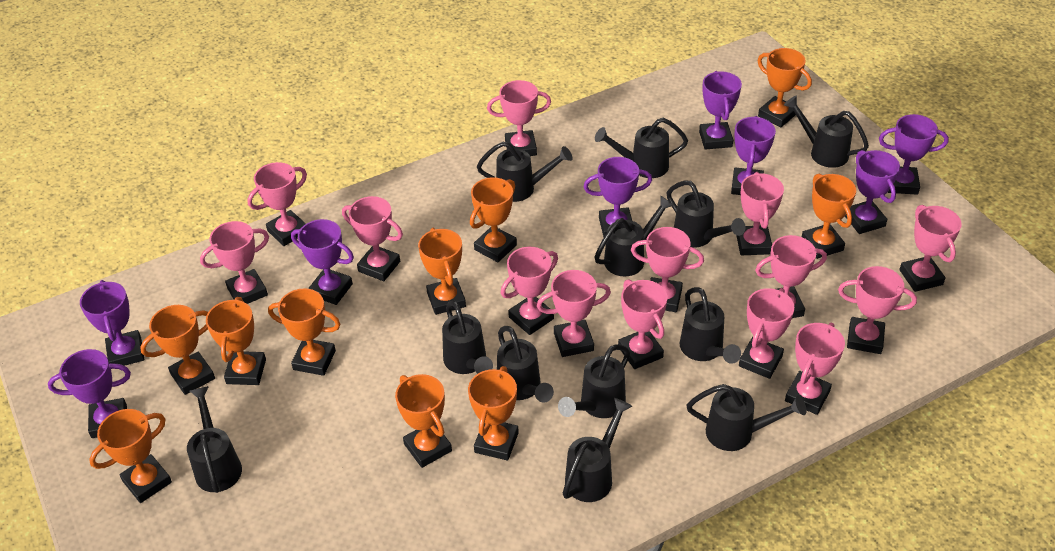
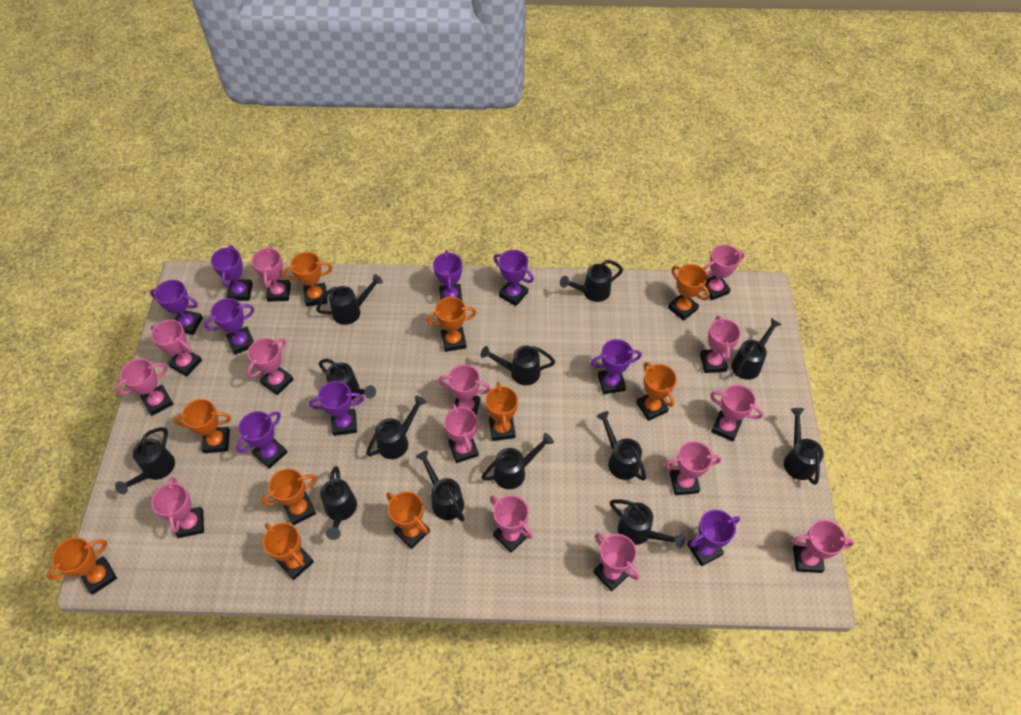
black watering can: 12 -> 13
purple trophy: 8 -> 9

